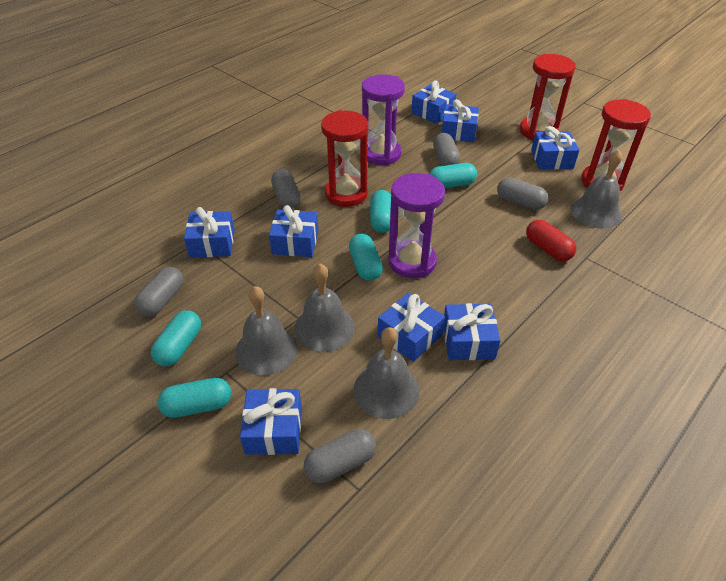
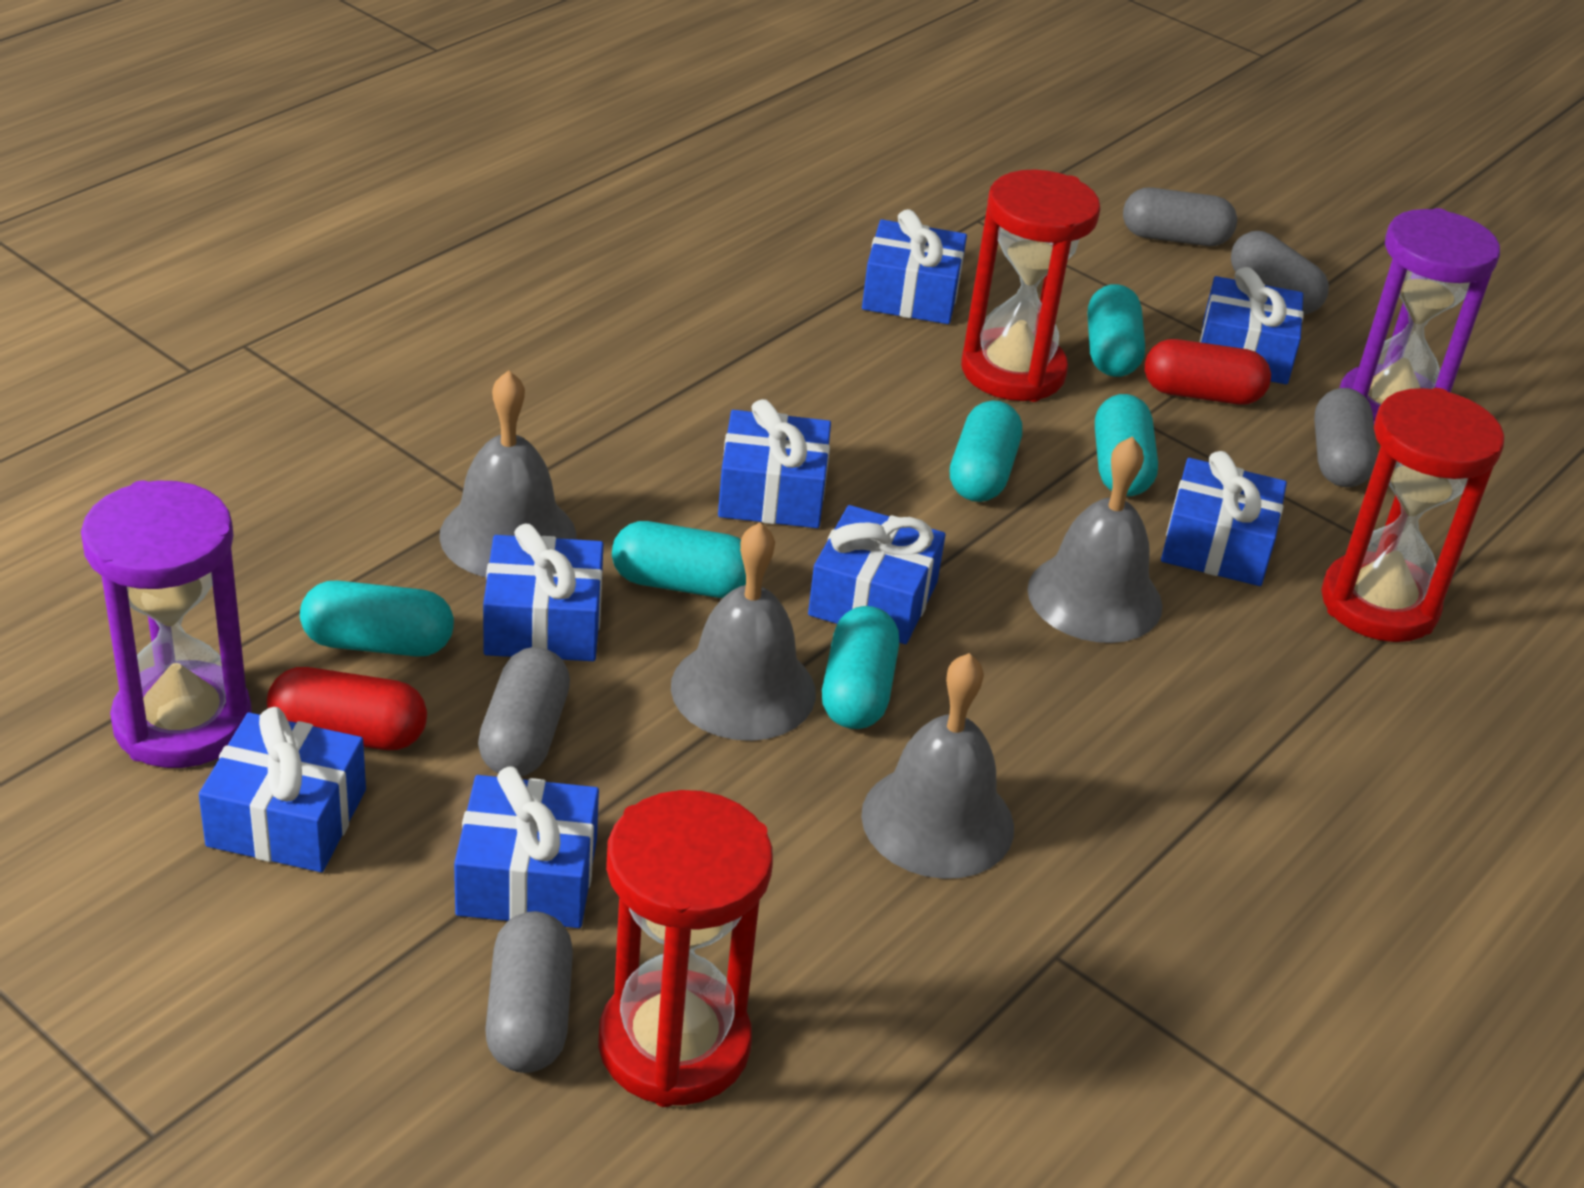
red capsule: 1 -> 2
turquoise capsule: 5 -> 6

